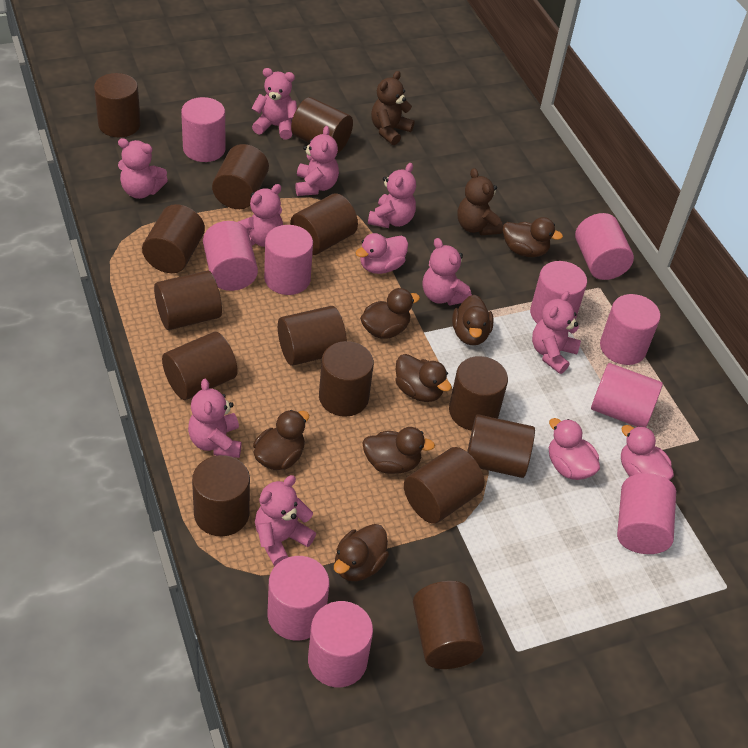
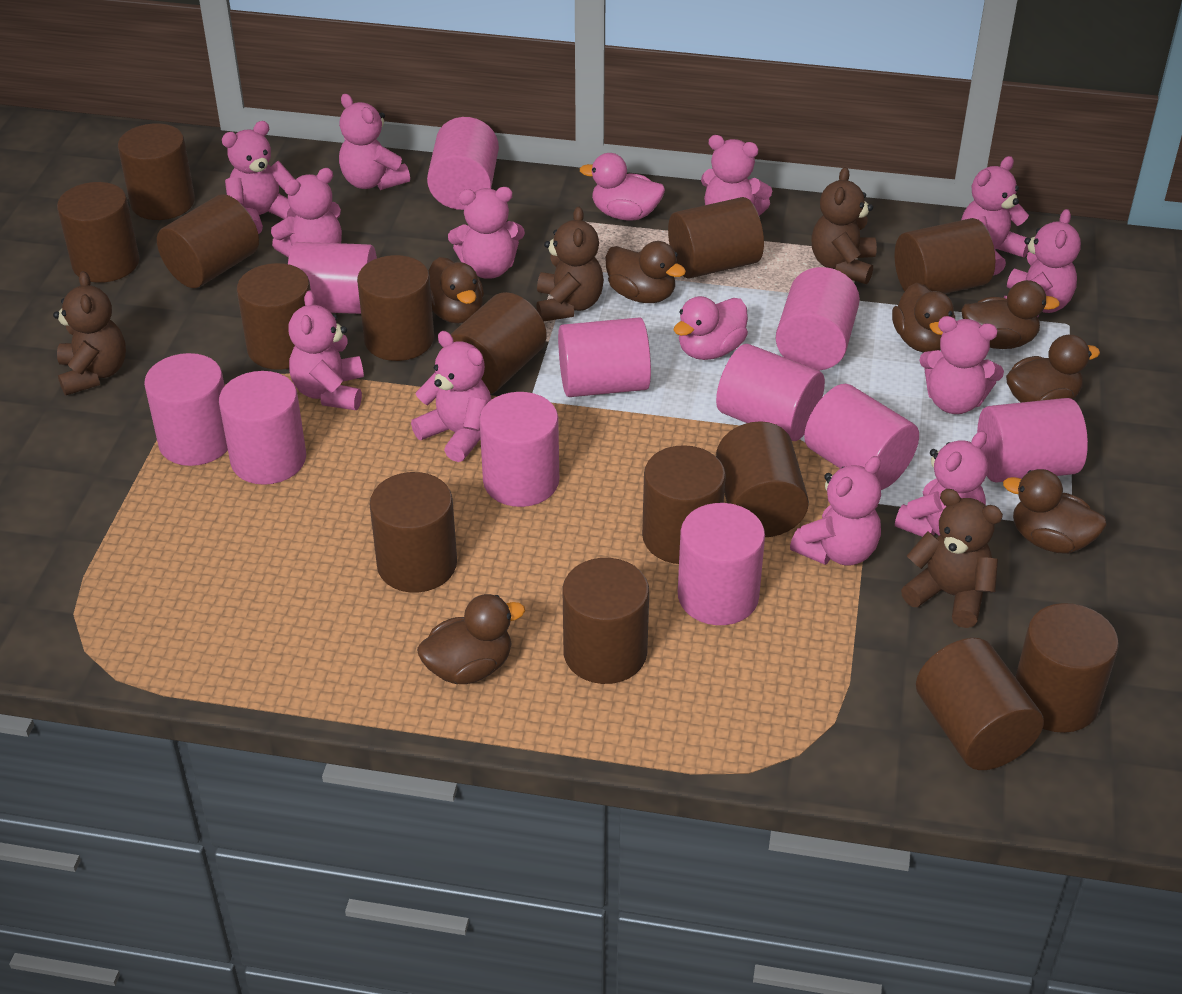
brown teddy bear: 2 -> 4
pink cylinder: 10 -> 11
pink duck: 3 -> 2
pink teddy bear: 9 -> 12

